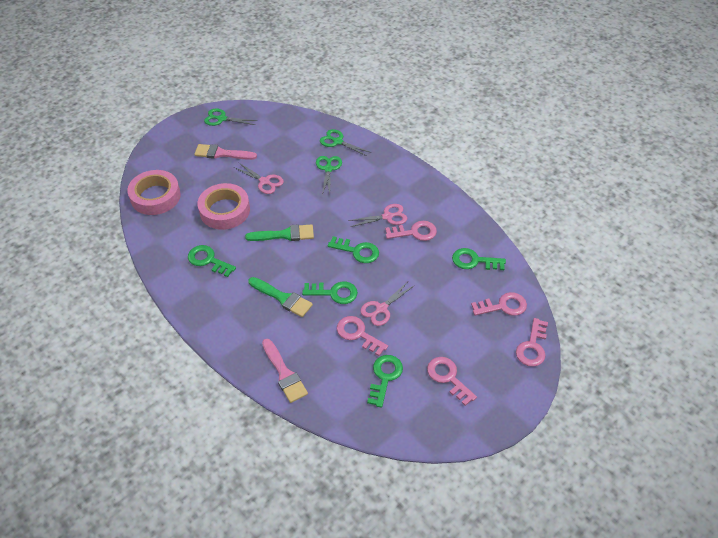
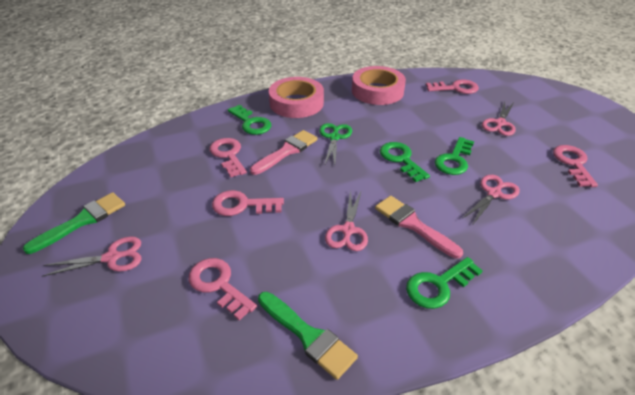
green key: 5 -> 4
green scissors: 3 -> 1
pink scissors: 3 -> 4

